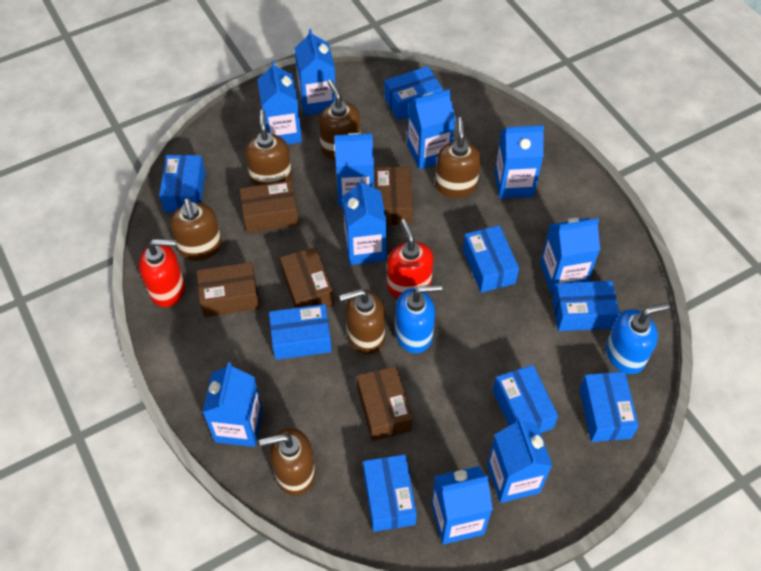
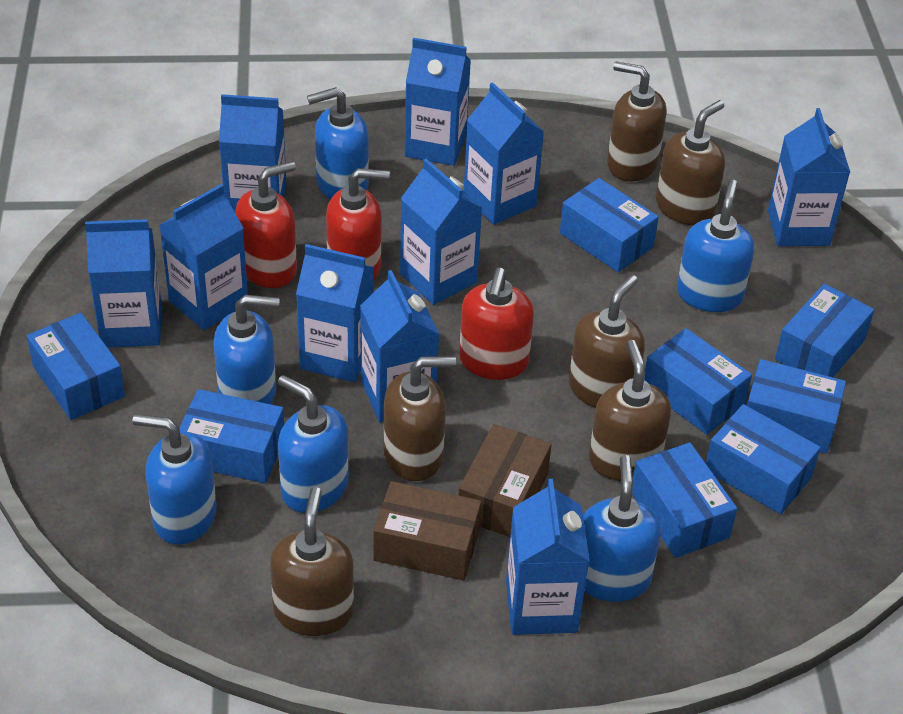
blue soap dispenser: 2 -> 6
brown box: 5 -> 2
red soap dispenser: 2 -> 3

